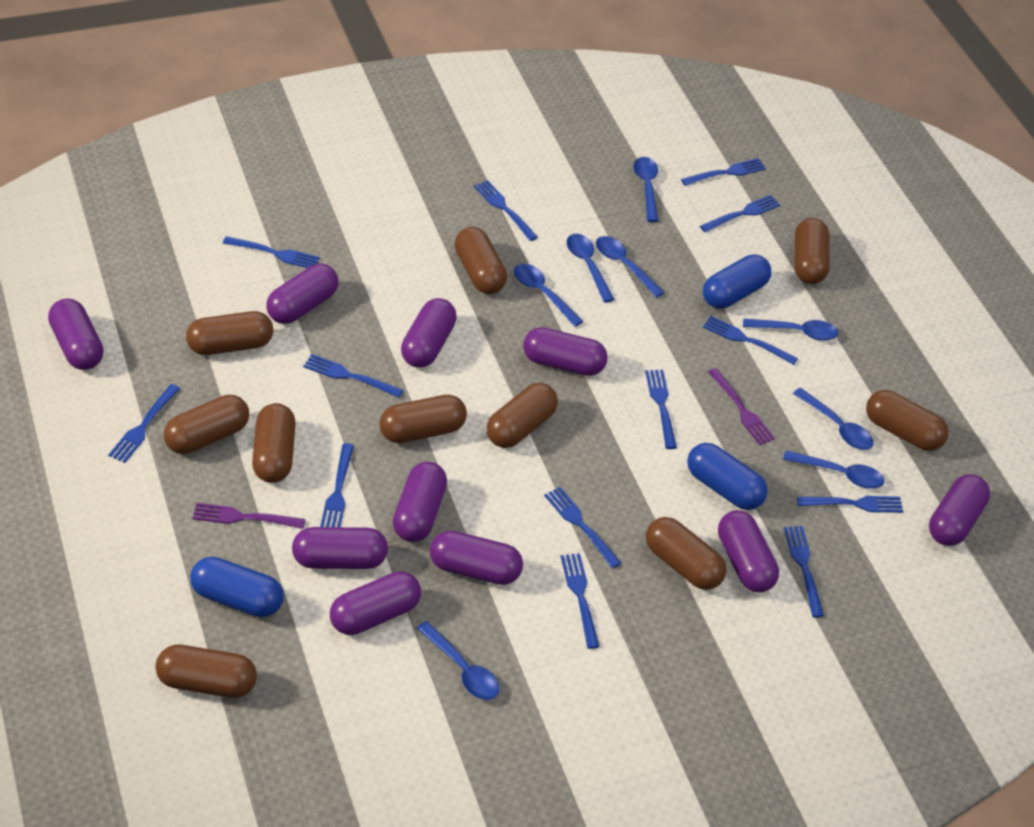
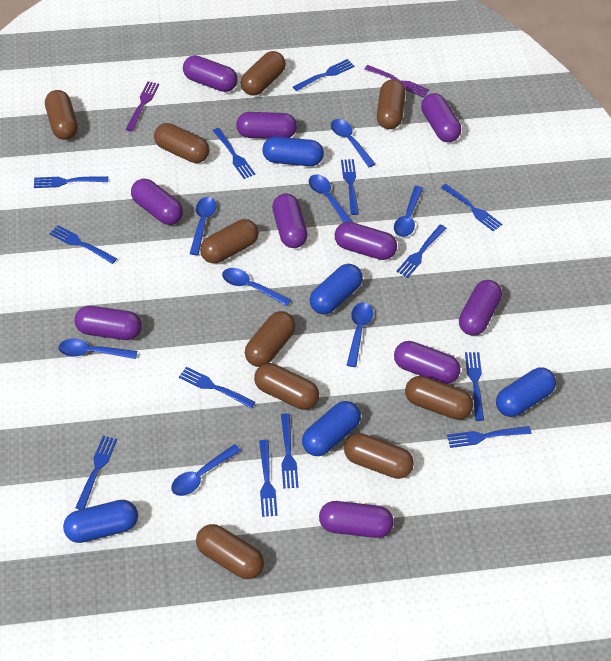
blue capsule: 3 -> 5

